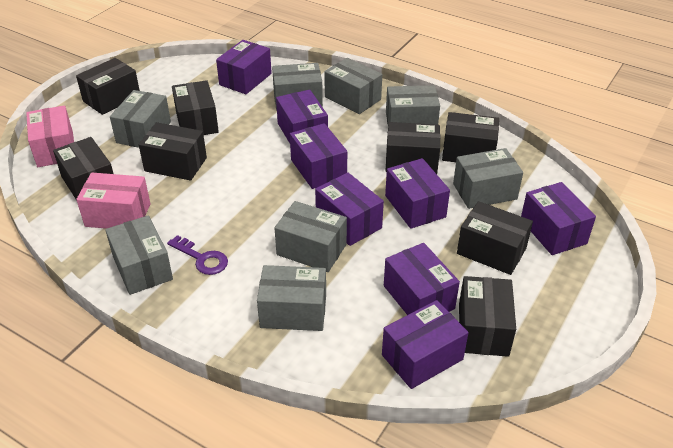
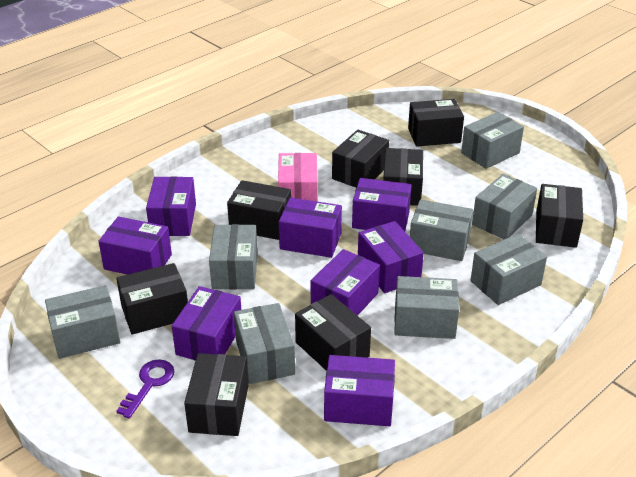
pink box: 2 -> 1

